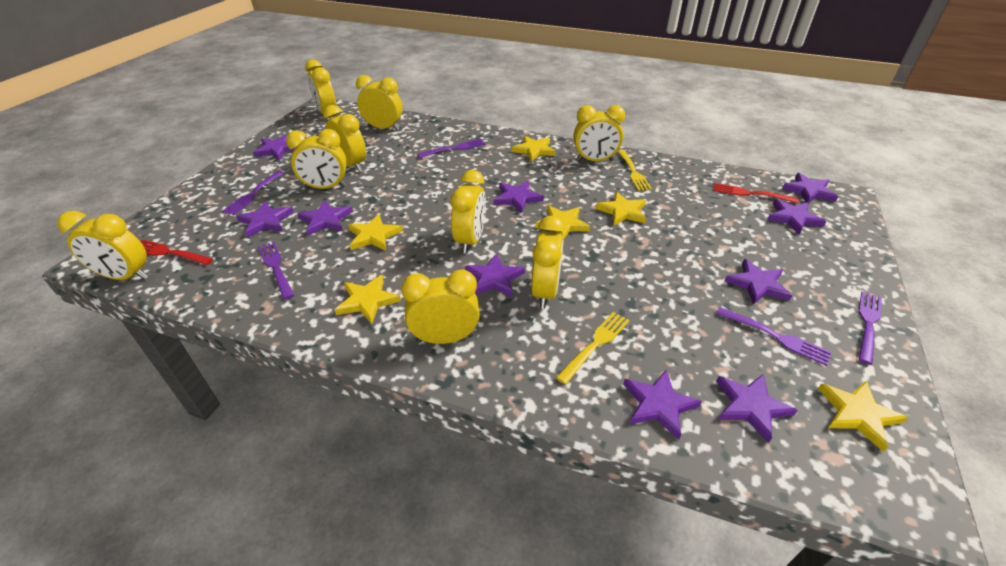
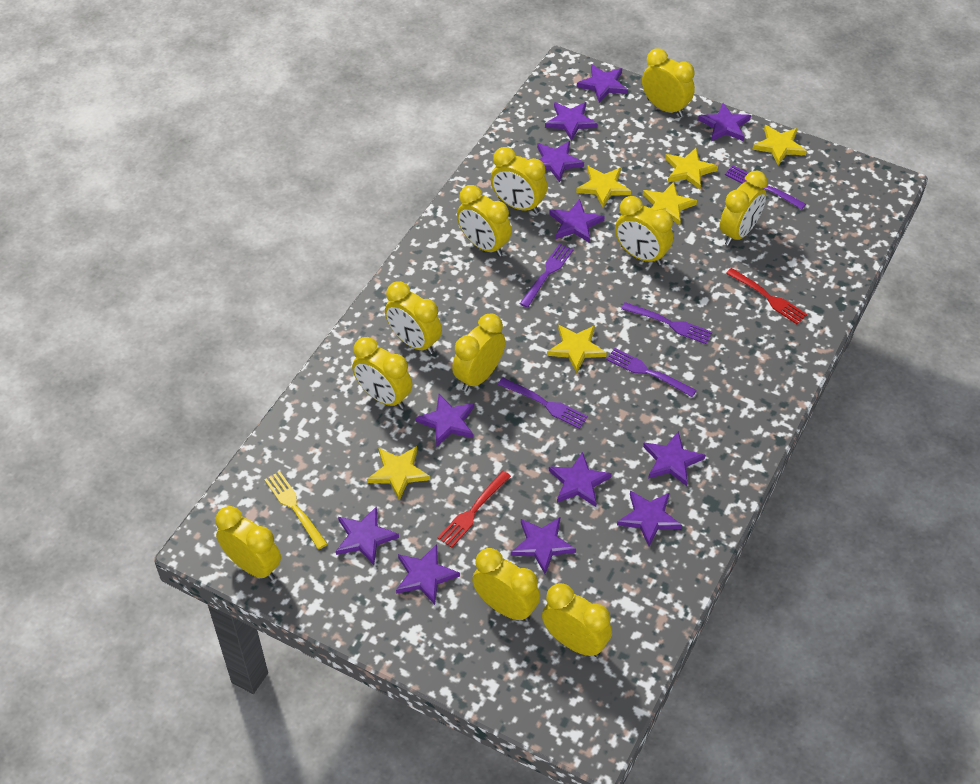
purple star: 10 -> 12
yellow clock: 9 -> 11
yellow fork: 2 -> 1

